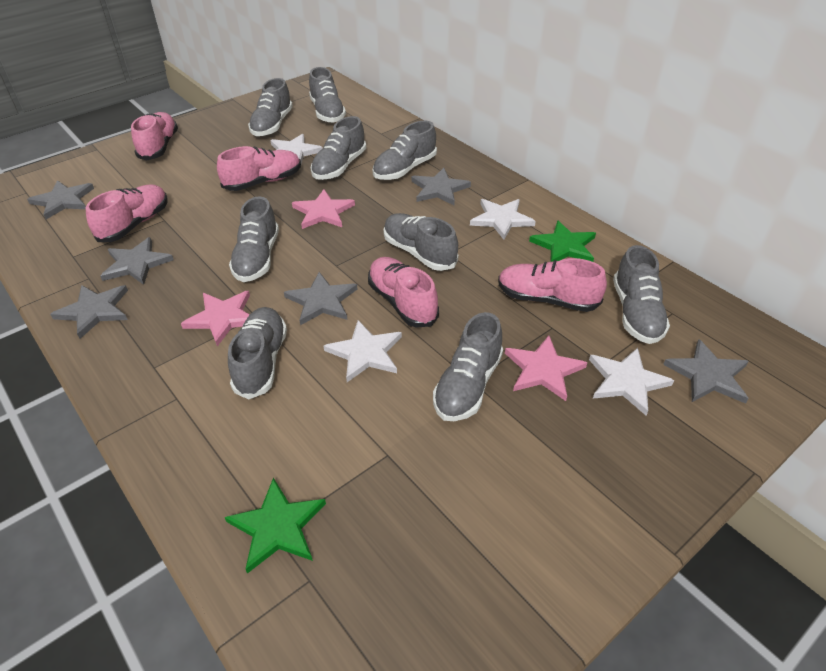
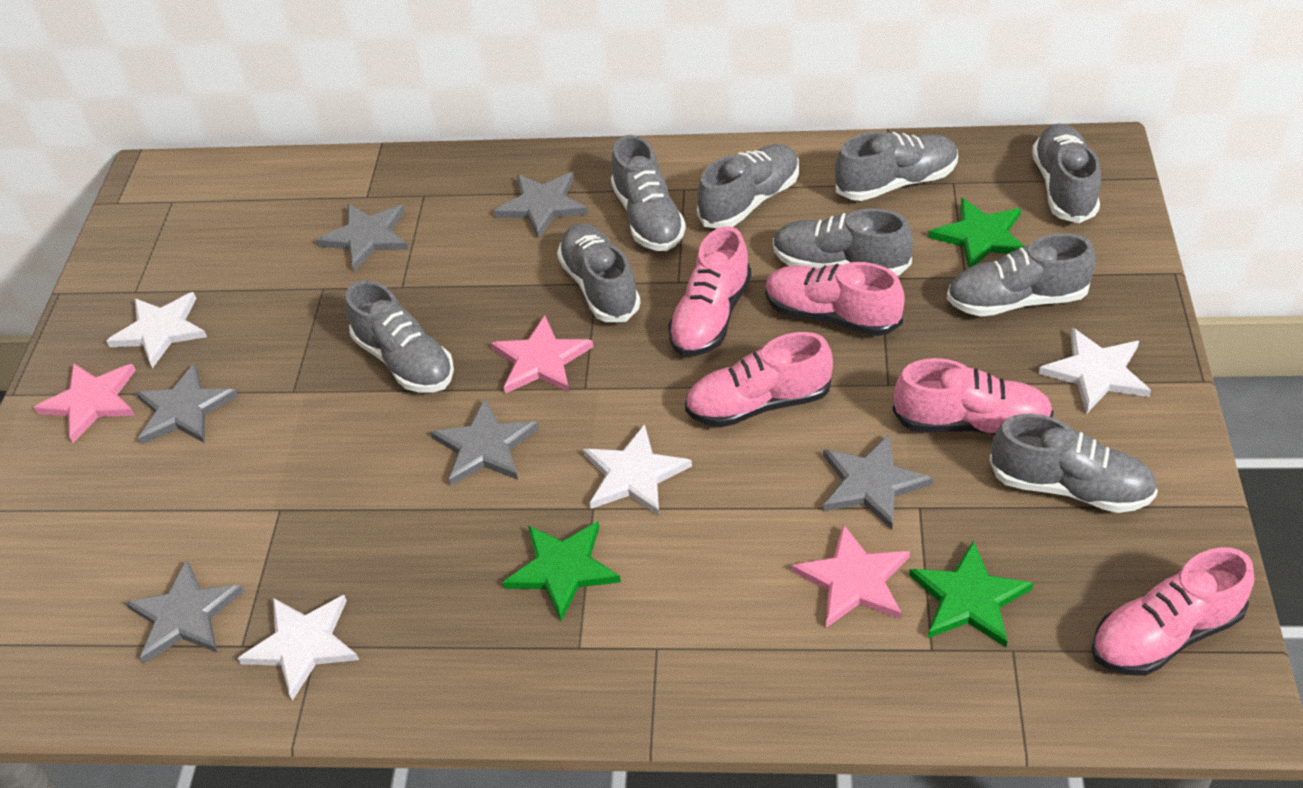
green star: 2 -> 3

